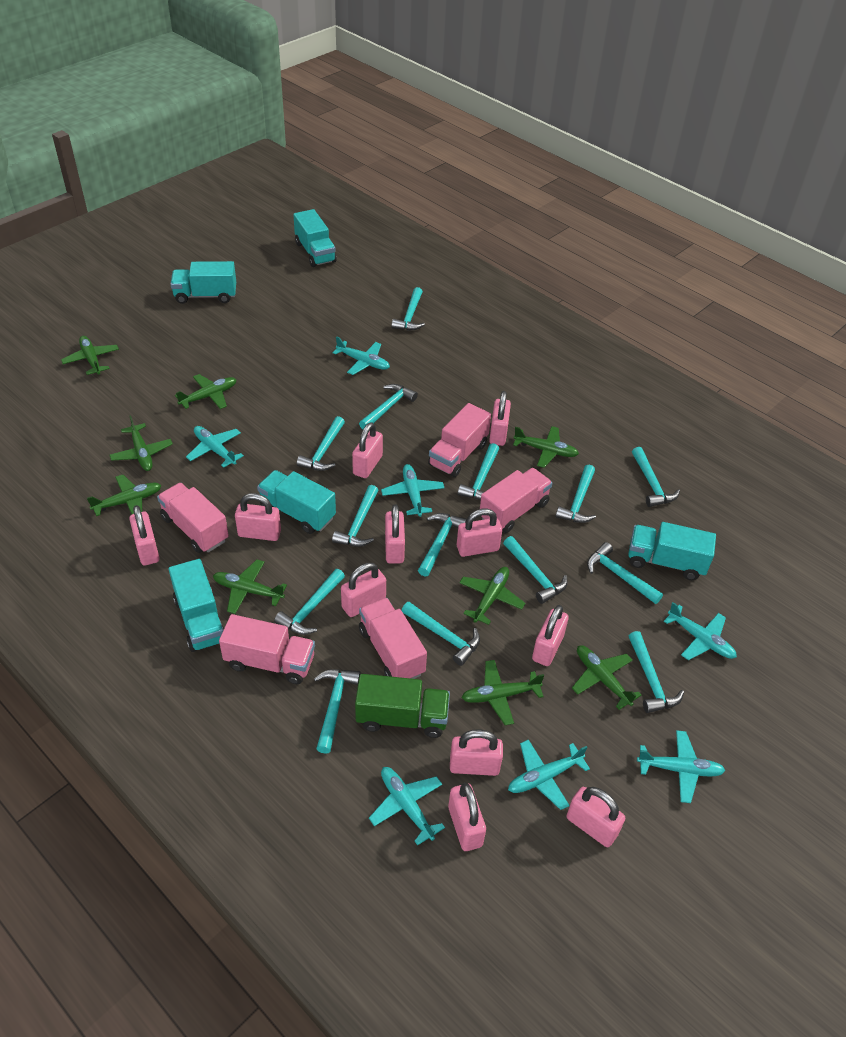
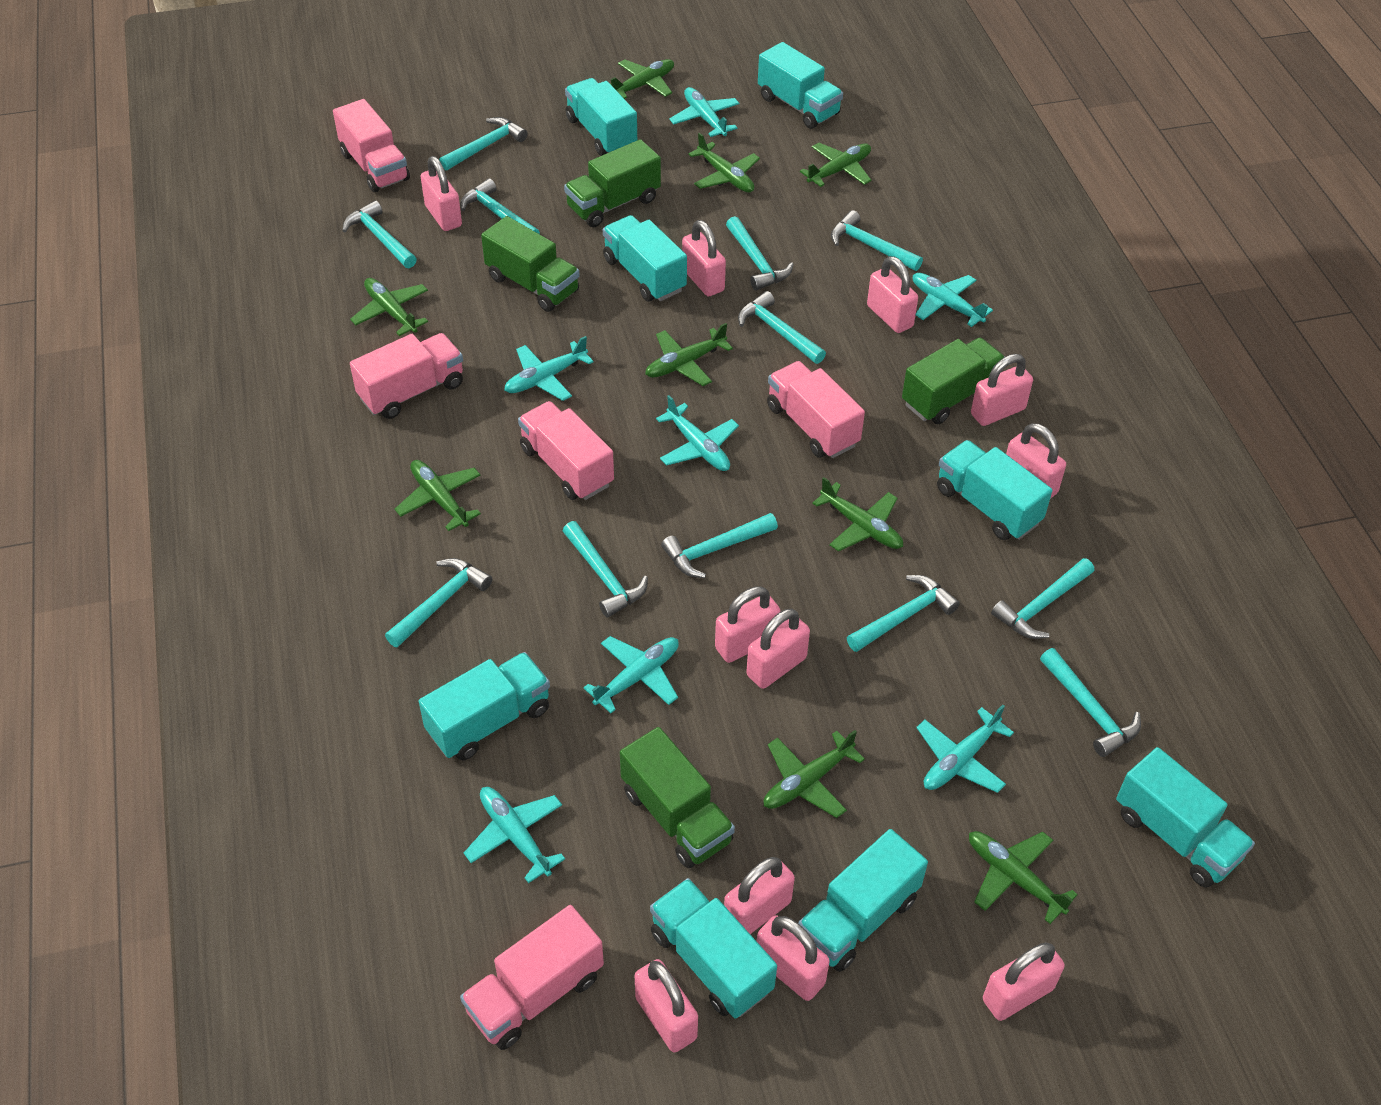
green truck: 1 -> 4
turquoise hammer: 14 -> 12
turquoise truck: 5 -> 8

